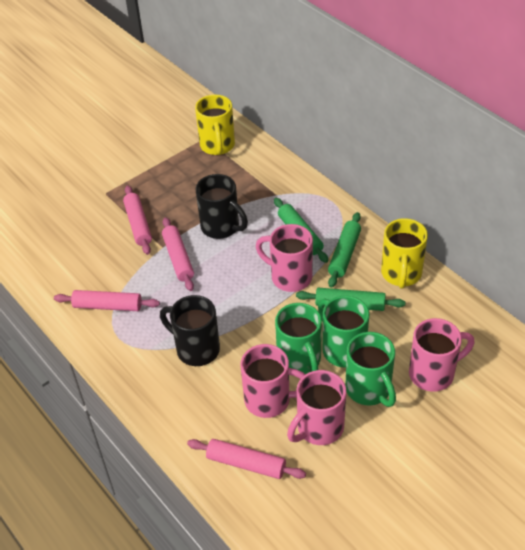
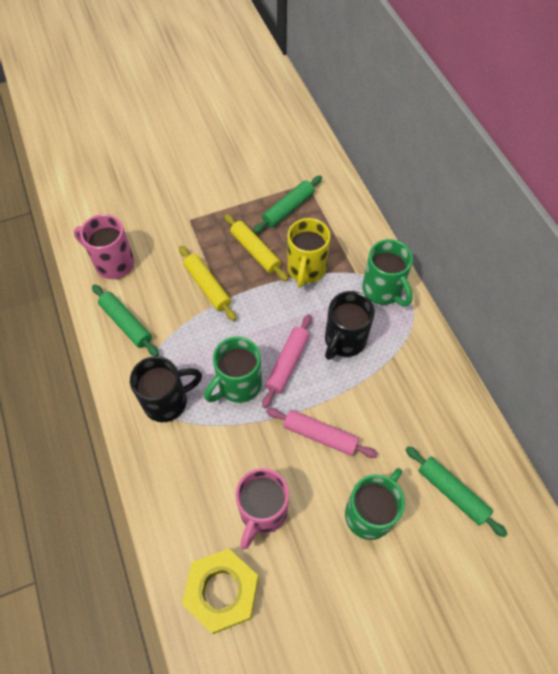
pink mug: 4 -> 2
pink rolling pin: 4 -> 2
yellow mug: 2 -> 1
yellow nut: 0 -> 1
yellow rolling pin: 0 -> 2

